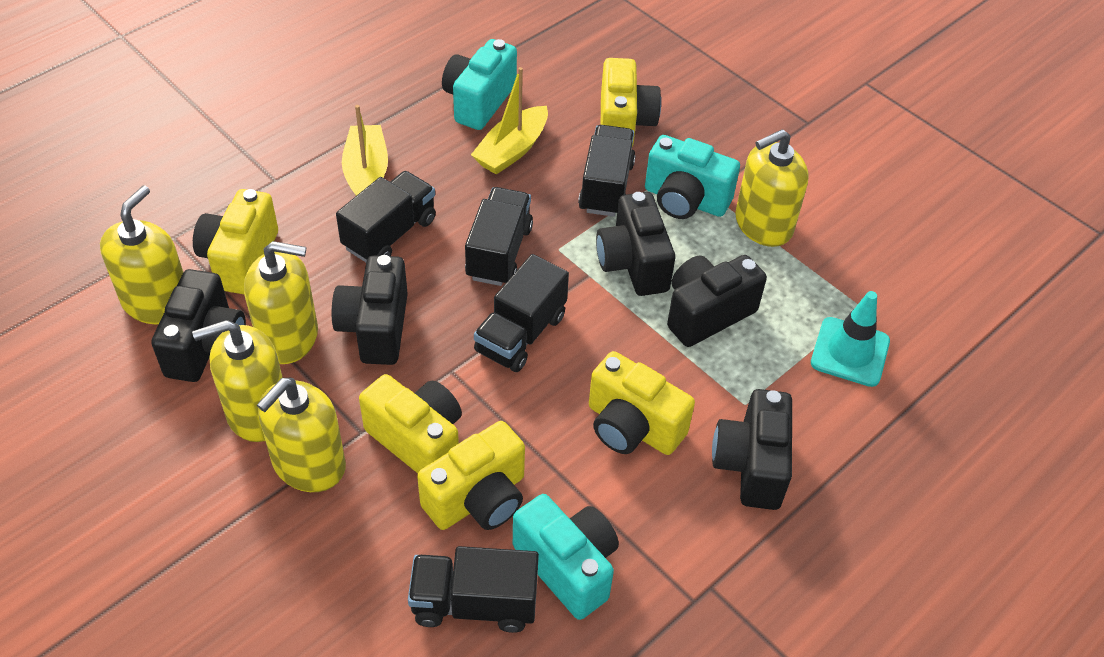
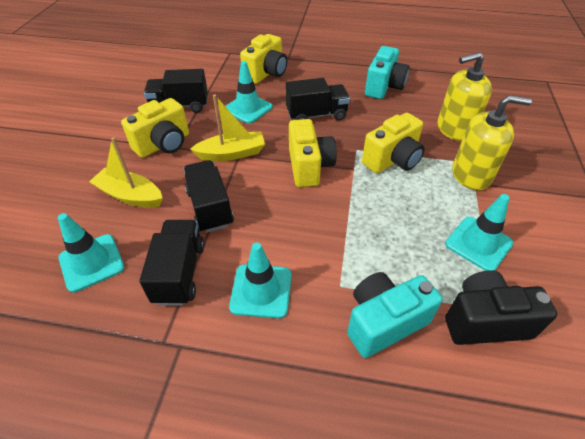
black camera: 5 -> 1
black truck: 5 -> 4
turquoise camera: 3 -> 2
turquoise traffic cone: 1 -> 4
yellow camera: 5 -> 4
yellow soap dispenser: 5 -> 2

